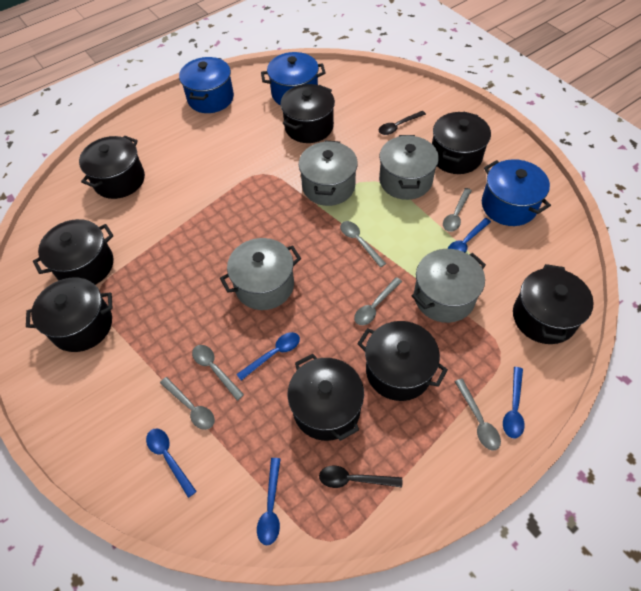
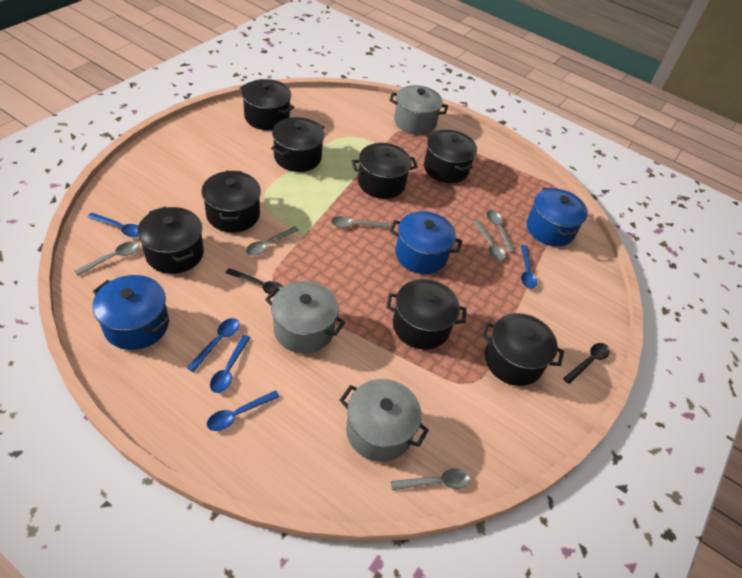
grey pot: 4 -> 3

